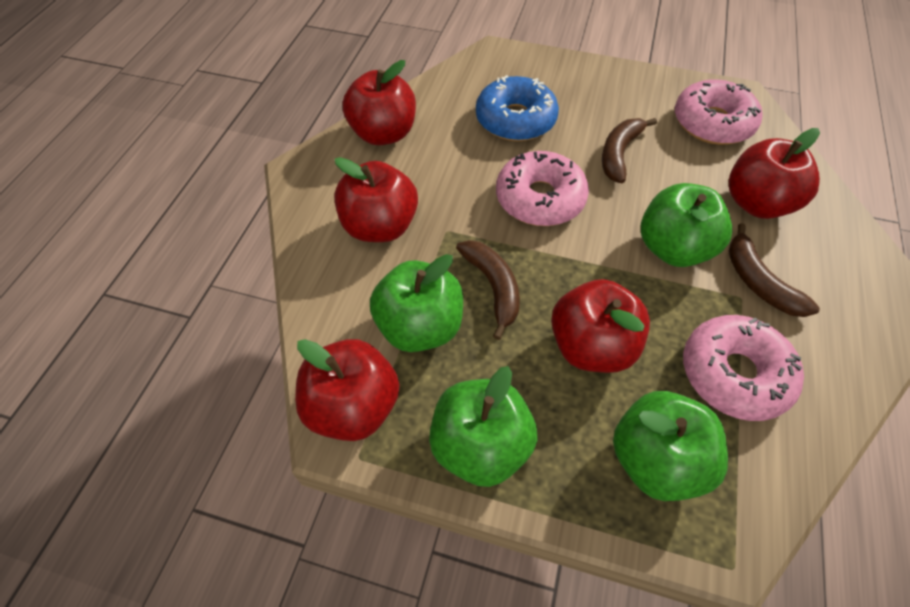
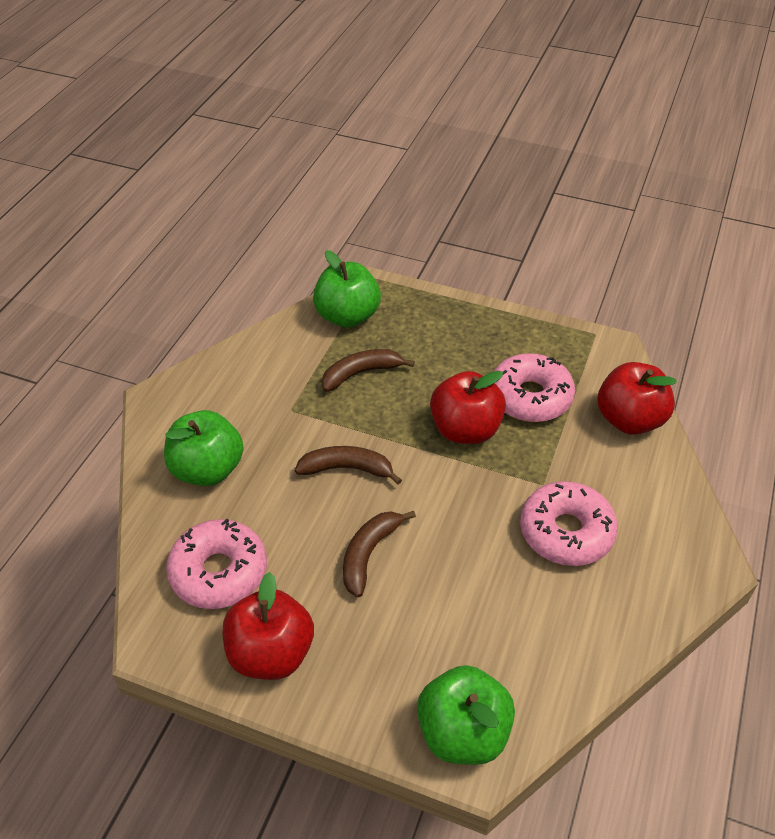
blue donut: 1 -> 0
green apple: 4 -> 3
red apple: 5 -> 3

